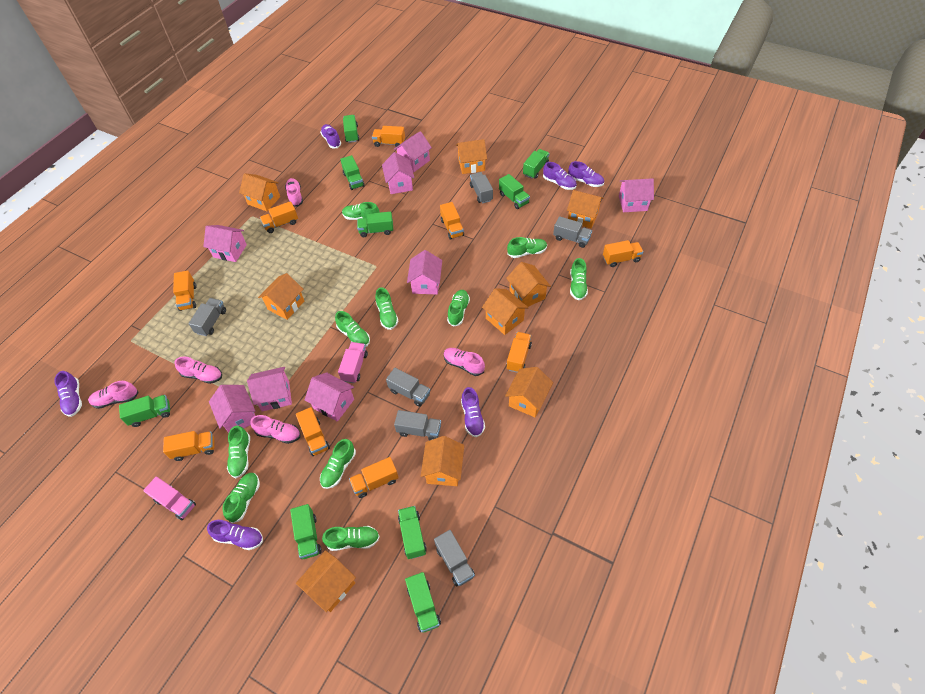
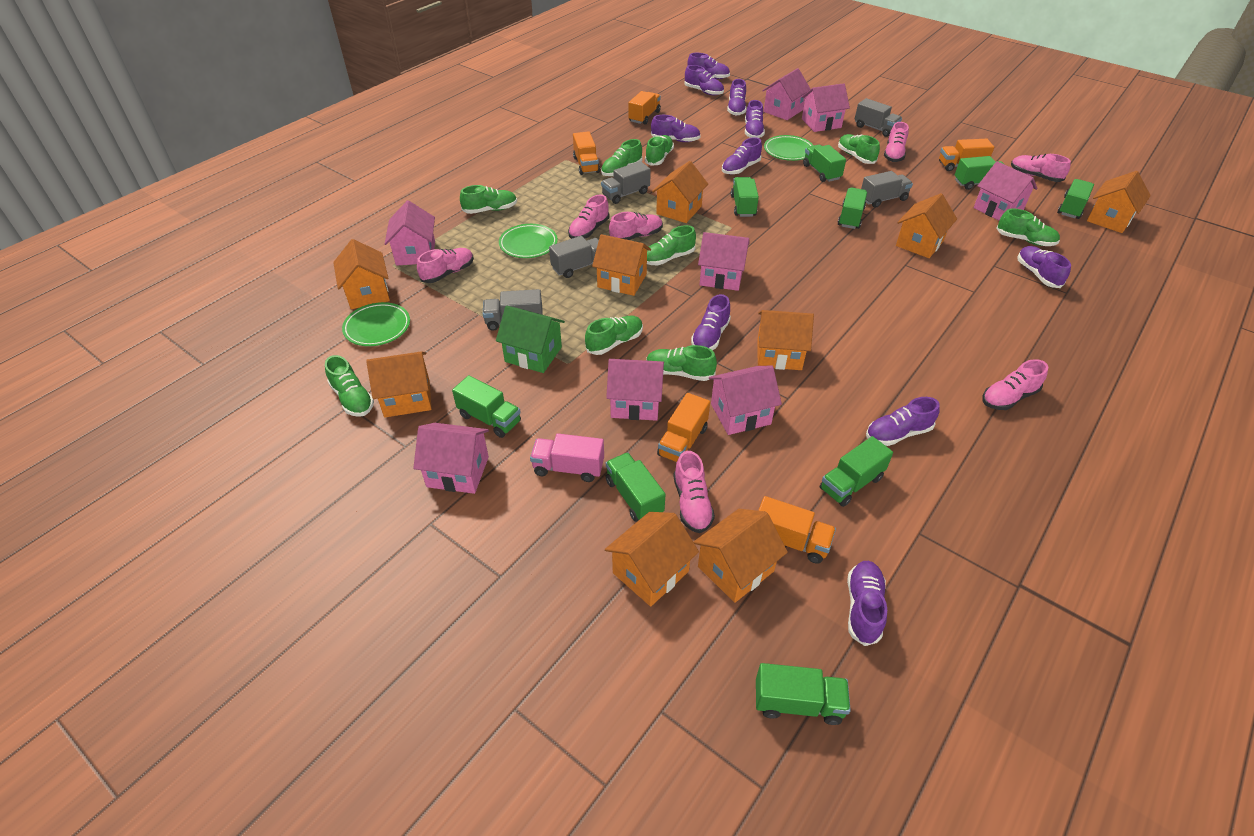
green house: 0 -> 1
green plate: 0 -> 3
green shoe: 10 -> 9
grey truck: 6 -> 5
orange truck: 9 -> 5
pink shoe: 5 -> 7
pink truck: 2 -> 1
purple shoe: 6 -> 10

